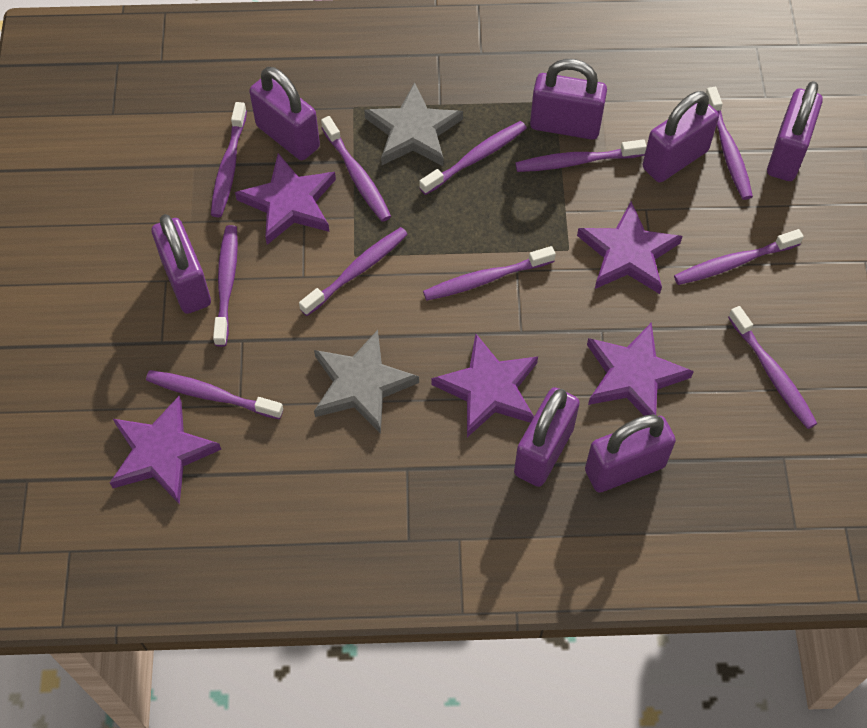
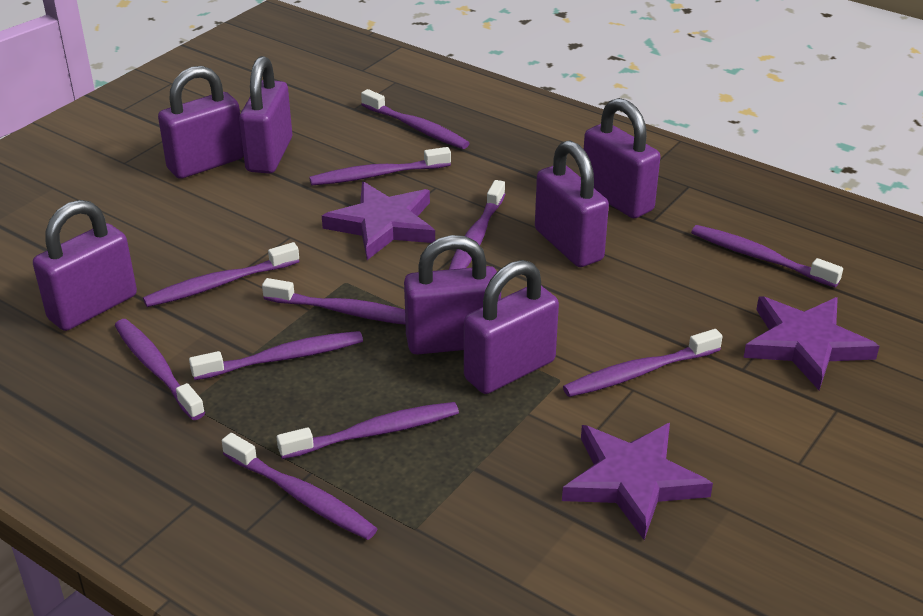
grey star: 2 -> 0
purple star: 5 -> 3

